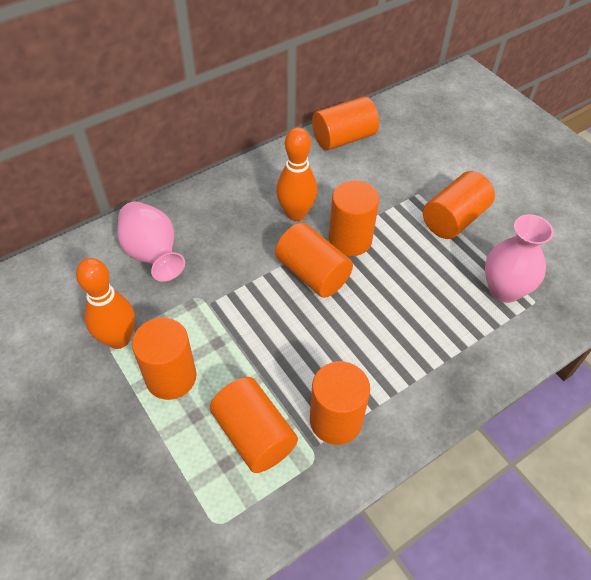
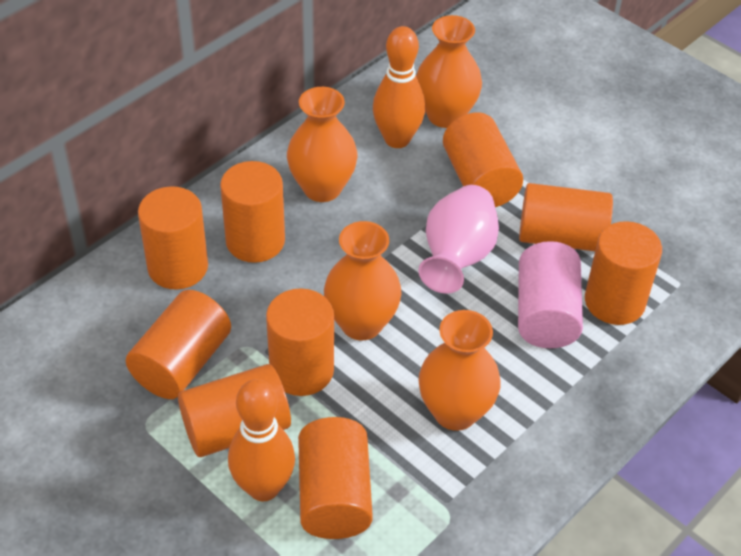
orange cylinder: 7 -> 9
orange vase: 0 -> 4
pink cylinder: 0 -> 1
pink vase: 2 -> 1

